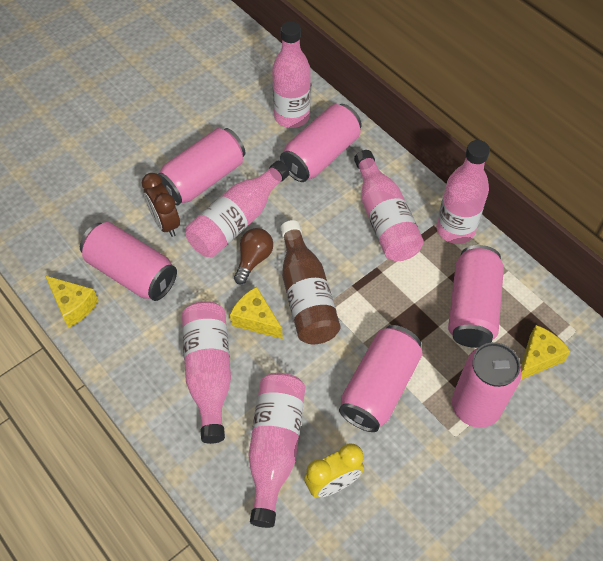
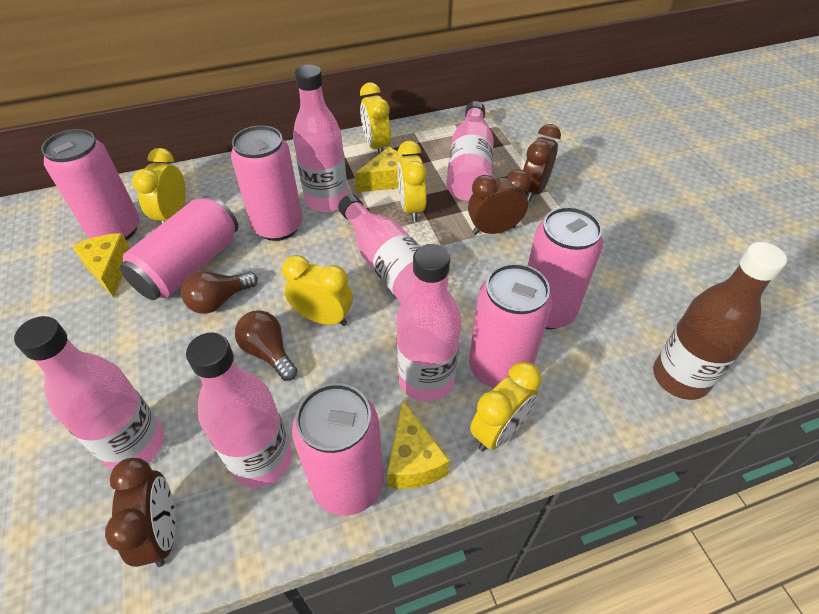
brown clock: 1 -> 3
brown light bulb: 1 -> 2
yellow clock: 1 -> 5

